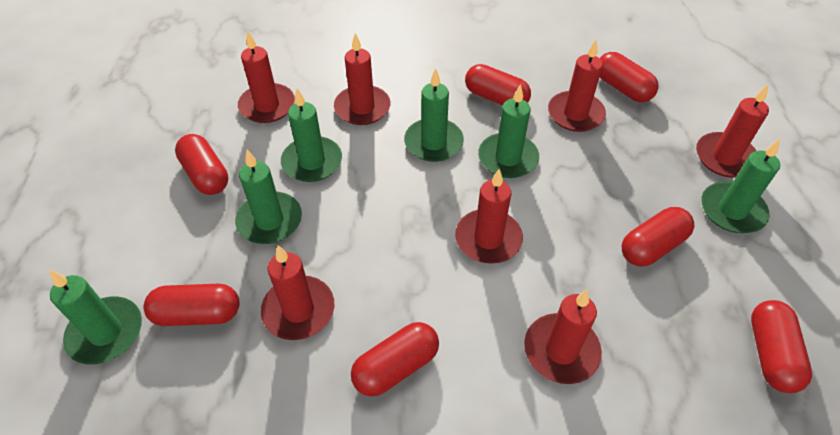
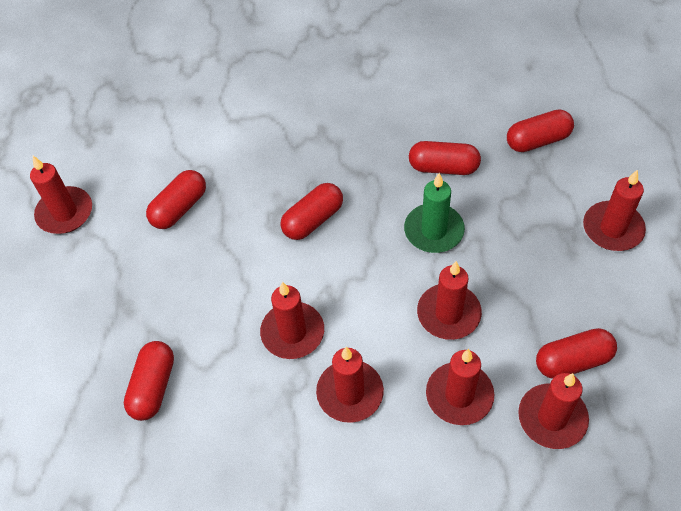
green candle: 6 -> 1
red capsule: 7 -> 6

